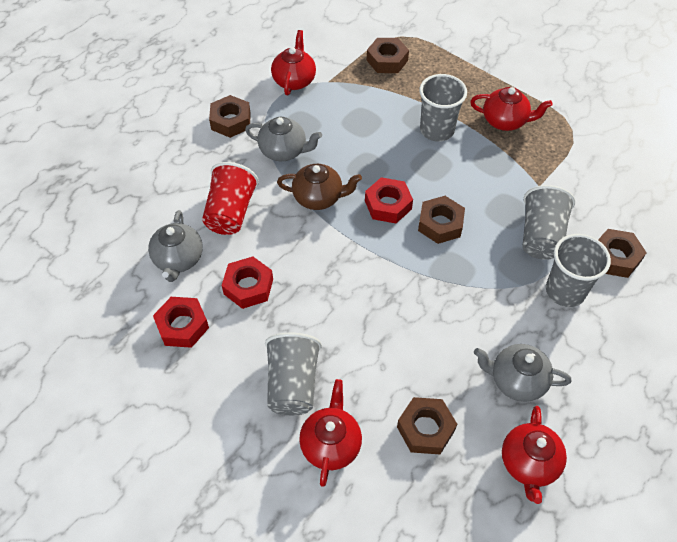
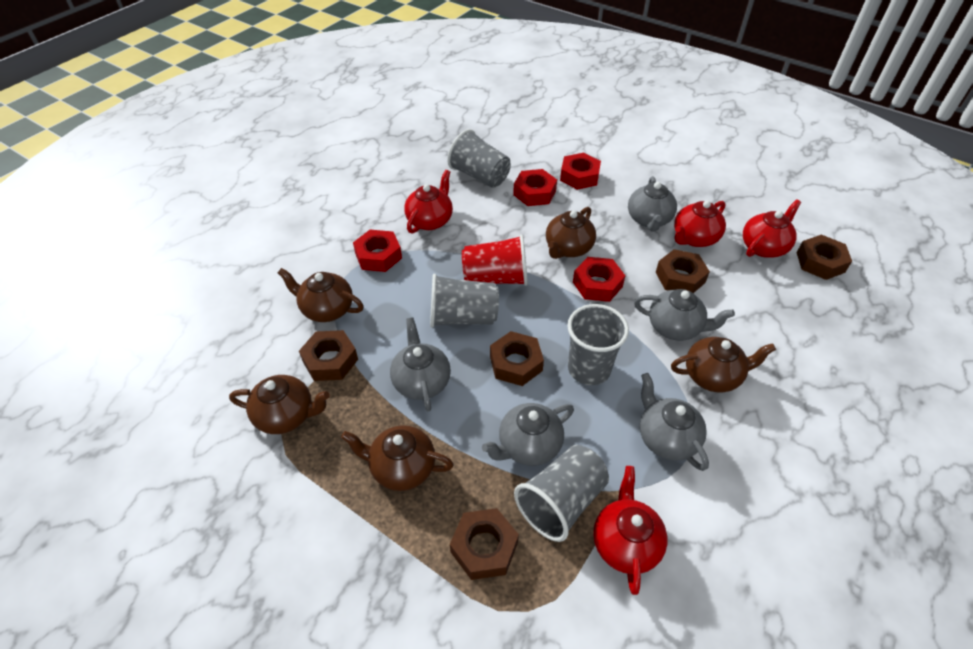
brown teapot: 1 -> 5
grey teapot: 3 -> 5
red nut: 3 -> 4

